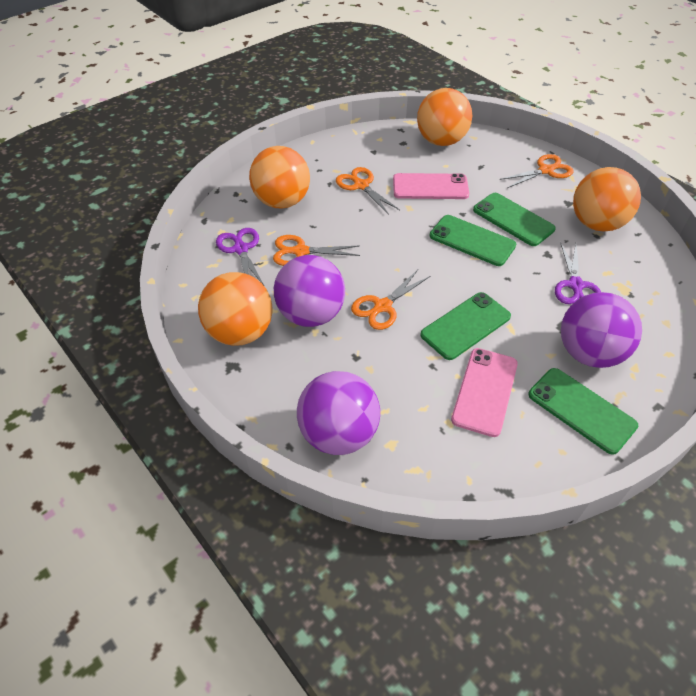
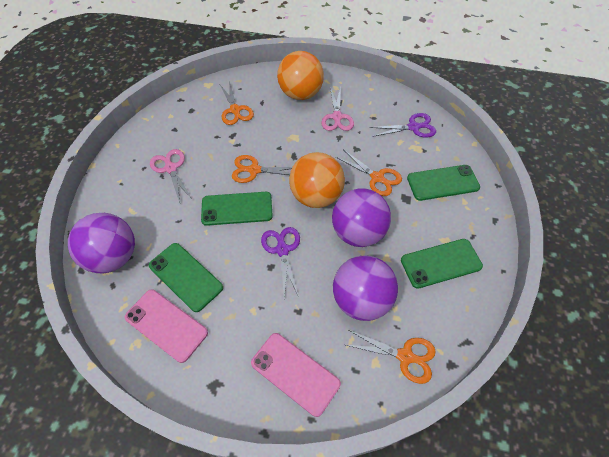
orange ball: 4 -> 2
pink scissors: 0 -> 2

